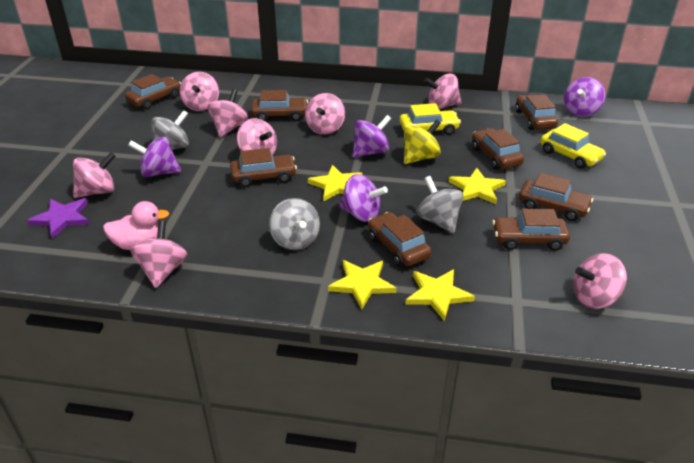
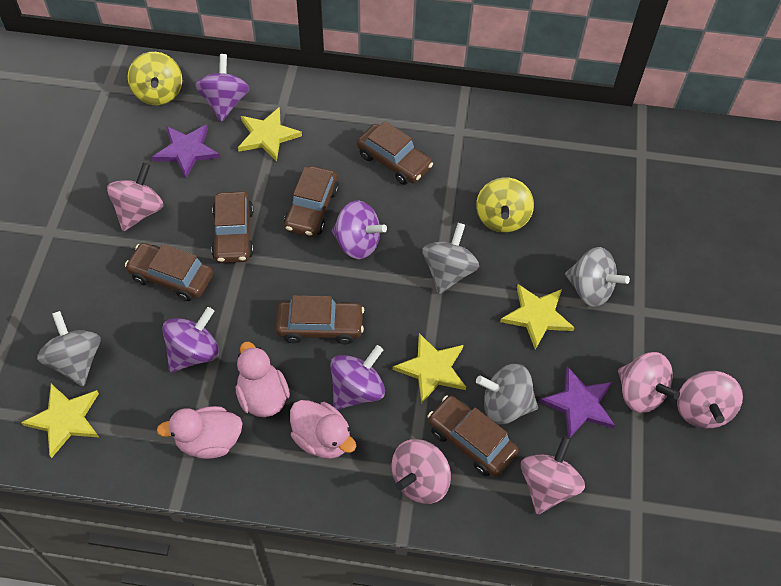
brown car: 8 -> 6
grey spinning top: 3 -> 4
pink duck: 1 -> 3
pink spinning top: 8 -> 5
purple star: 1 -> 2
yellow car: 2 -> 0
yellow spinning top: 1 -> 2

